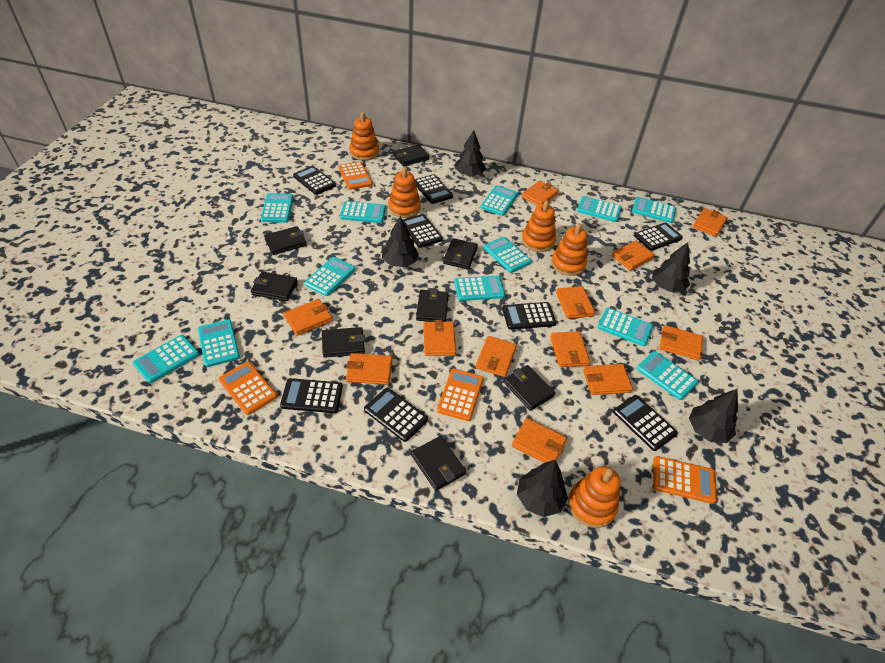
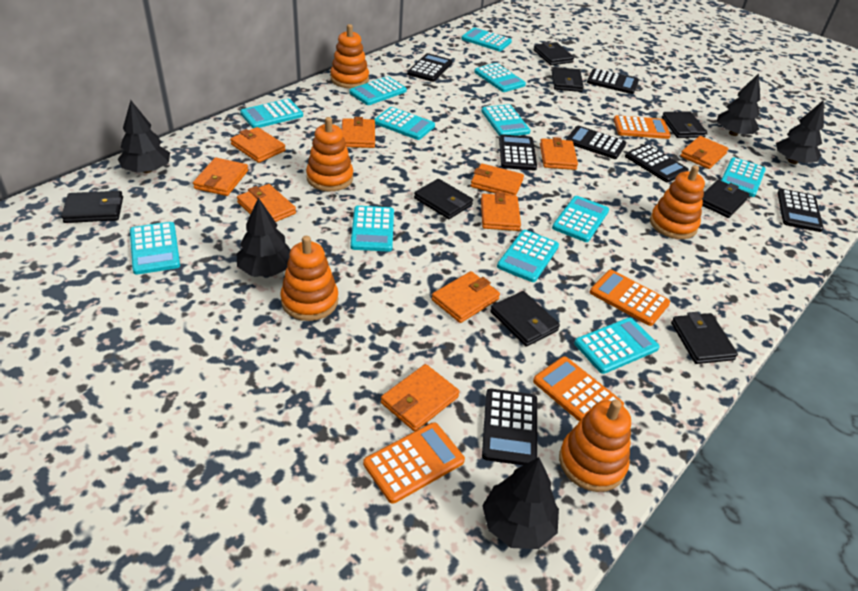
black calculator: 8 -> 7
orange wallet: 12 -> 10

